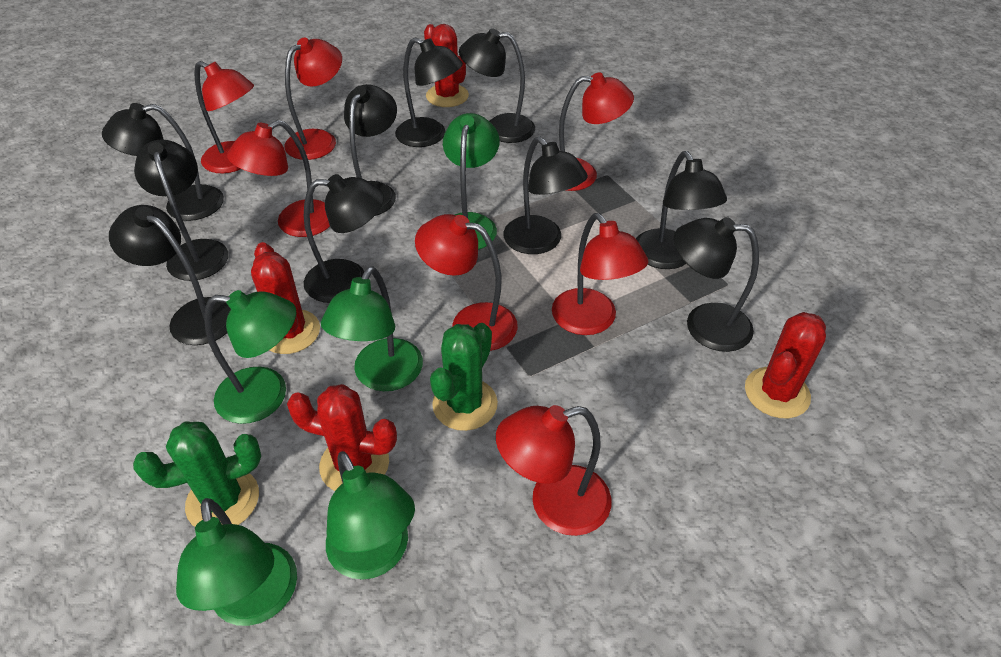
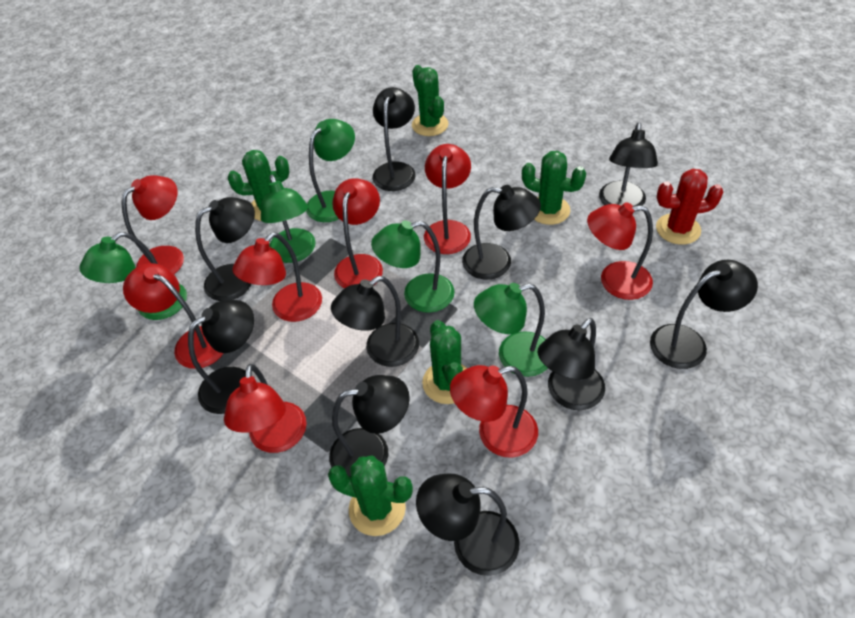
green cactus: 2 -> 5
red cactus: 4 -> 1
red lamp: 7 -> 8

